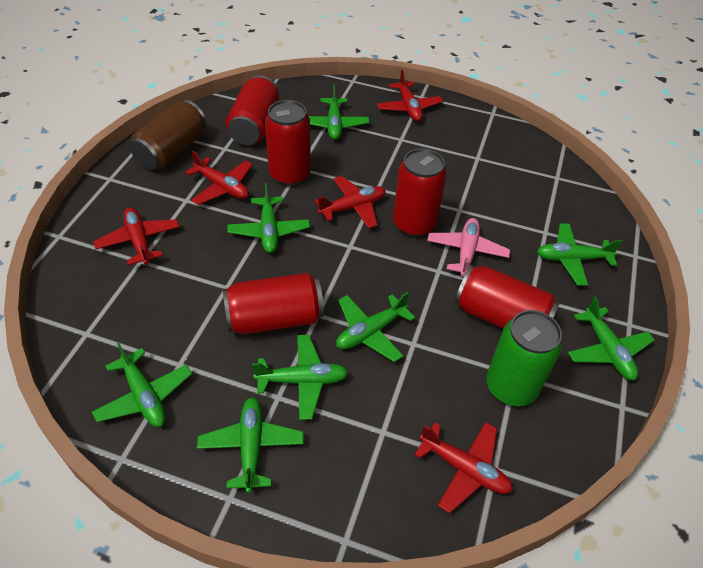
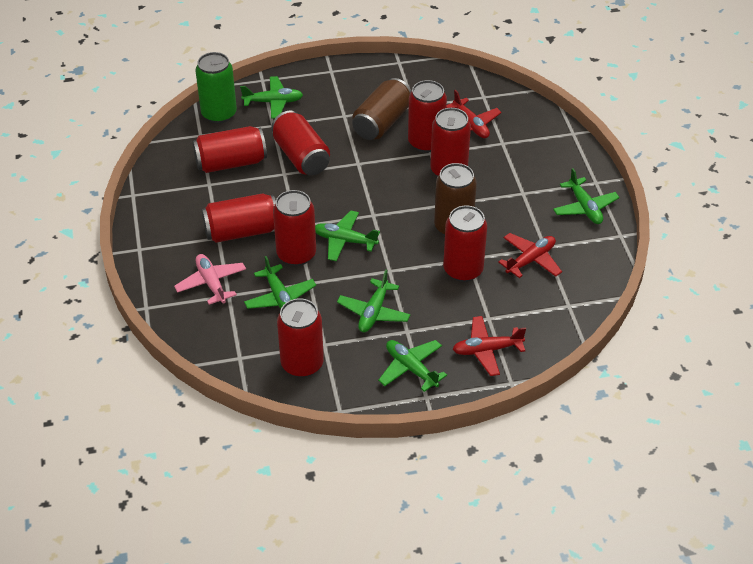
brown can: 1 -> 2
green plane: 8 -> 6
red can: 5 -> 8
red plane: 5 -> 3

